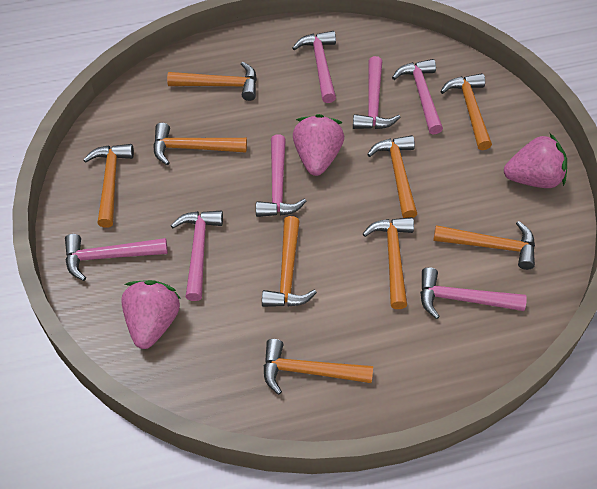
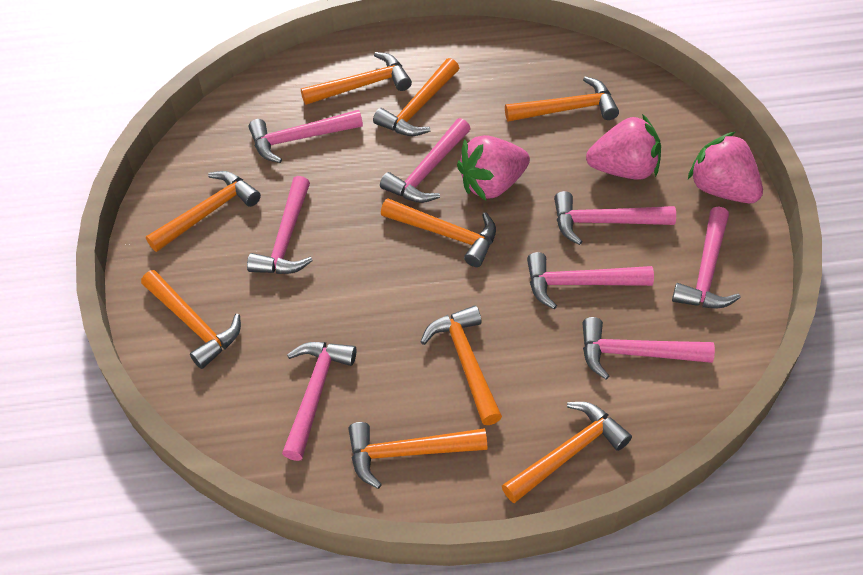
pink hammer: 7 -> 8

